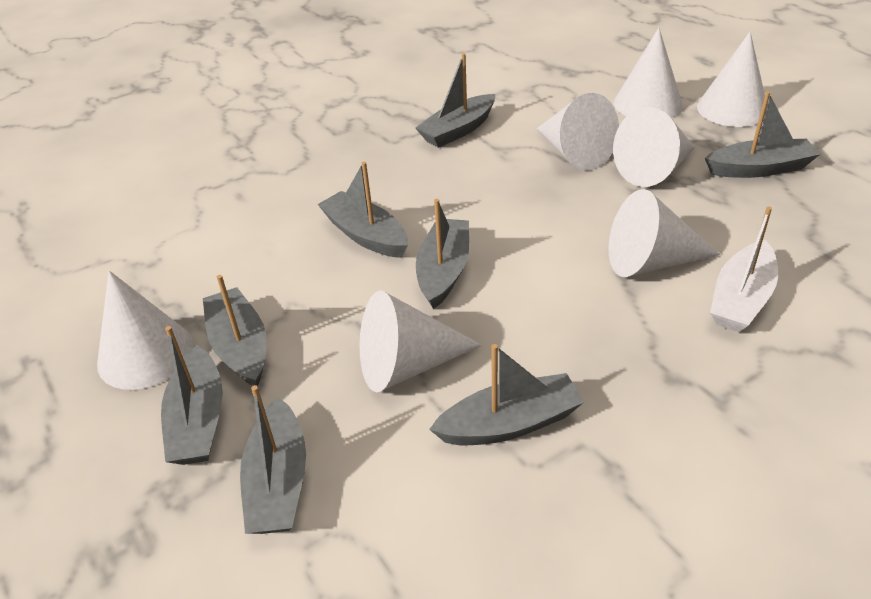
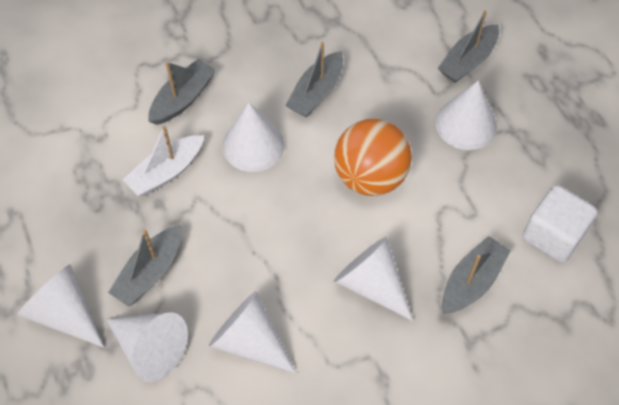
grey boat: 8 -> 5
orange ball: 0 -> 1
white cone: 7 -> 6
white cube: 0 -> 1

